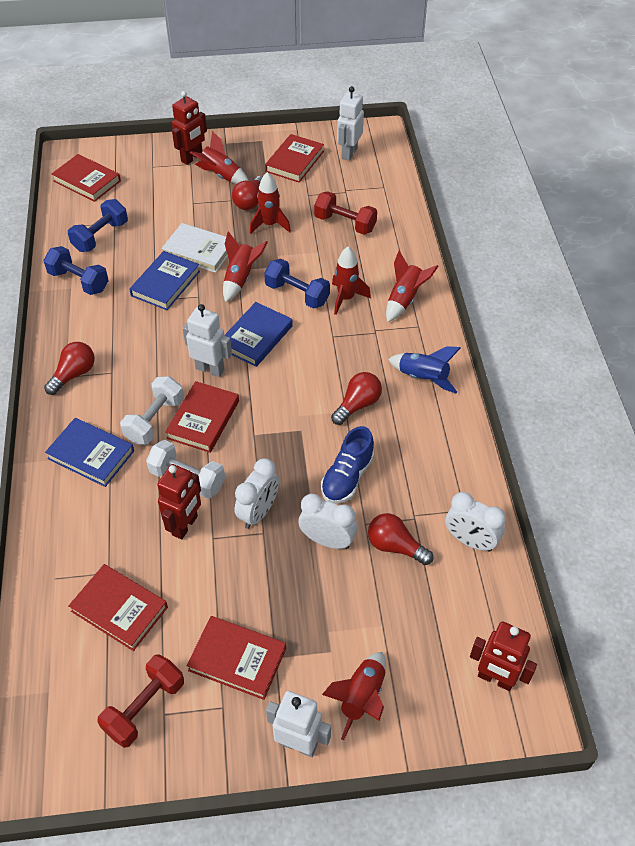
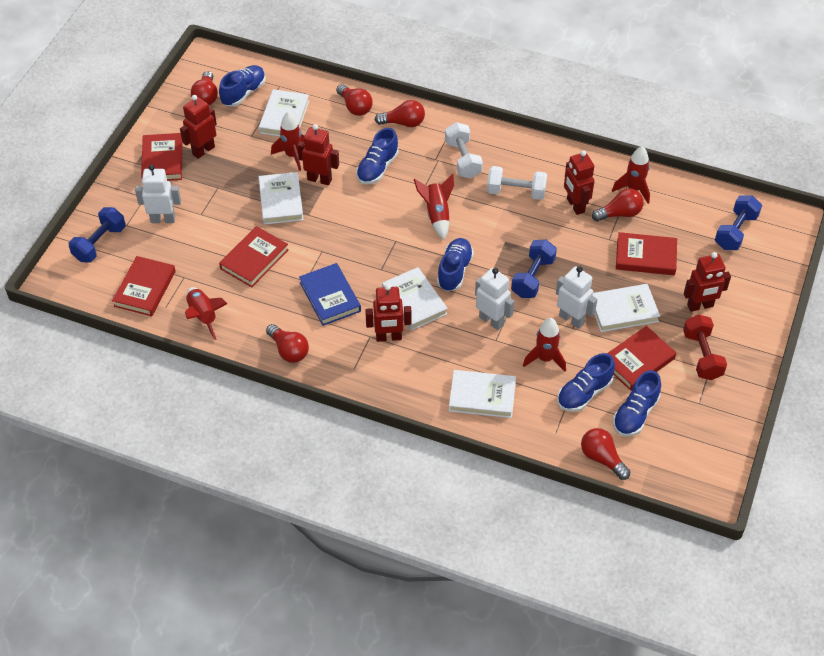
blue book: 3 -> 1
blue rocket: 1 -> 0
blue shoe: 1 -> 5
red dumbbell: 2 -> 1
red light bulb: 4 -> 6
red robot: 3 -> 5
red rocket: 6 -> 5
white book: 1 -> 5
white clock: 3 -> 0

